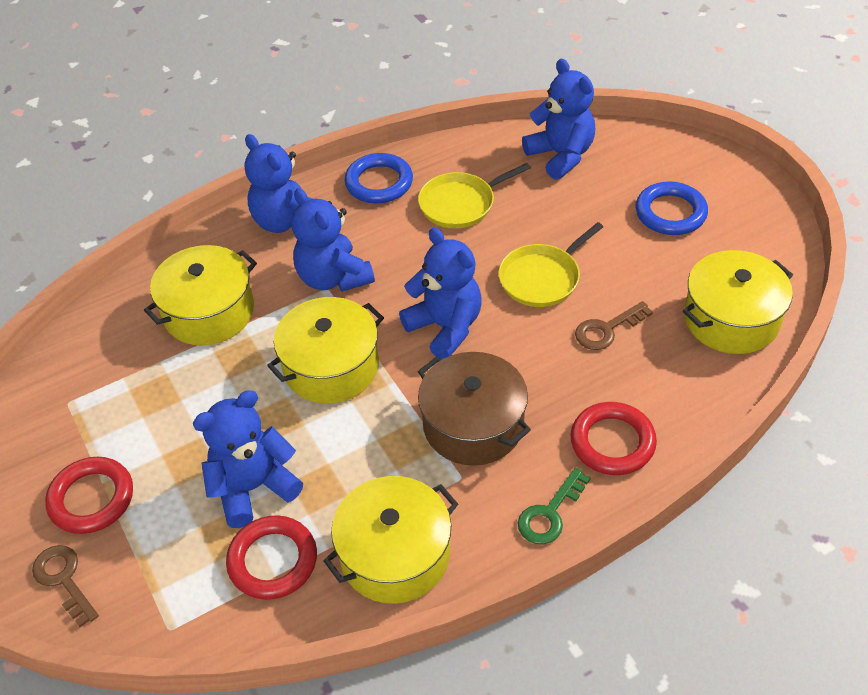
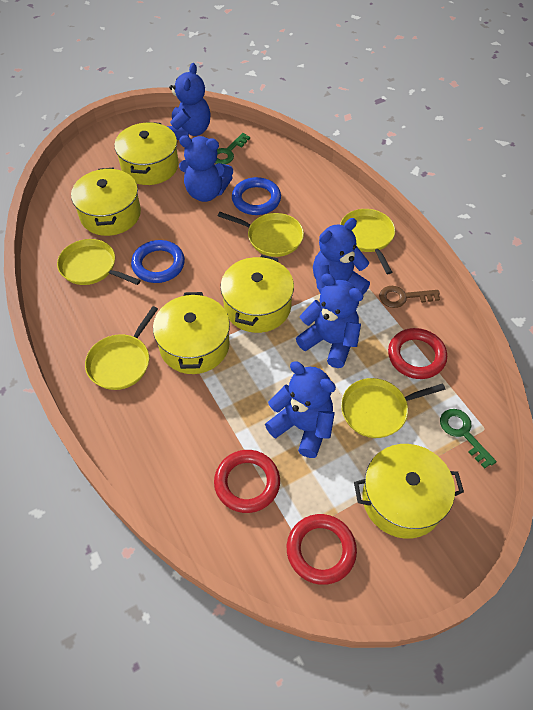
brown key: 2 -> 1
brown pot: 1 -> 0
green key: 1 -> 2
yellow pan: 2 -> 5
yellow pot: 4 -> 5

